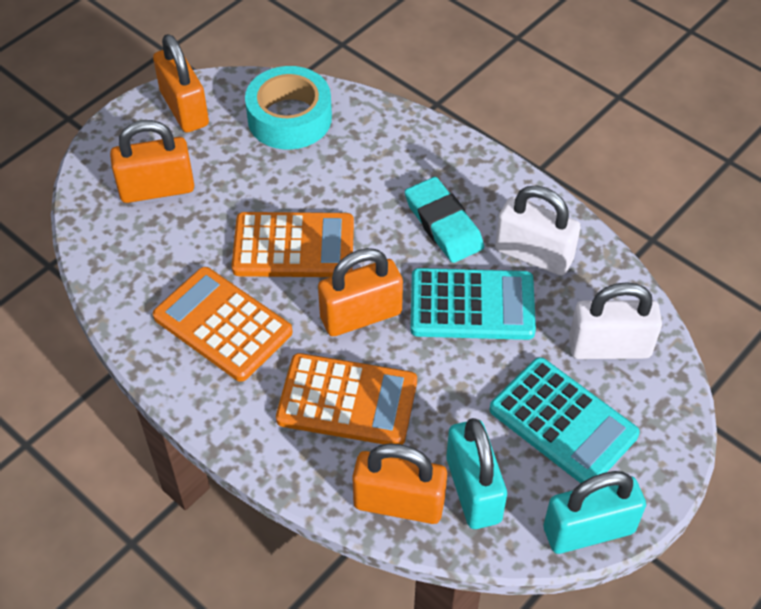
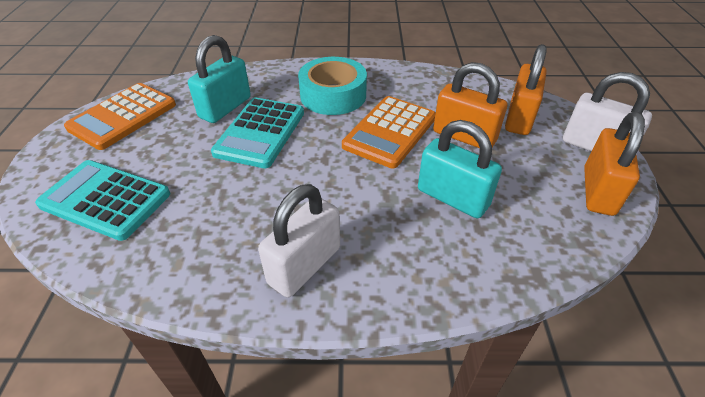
orange calculator: 3 -> 2
orange padlock: 4 -> 3
turquoise eraser: 1 -> 0

